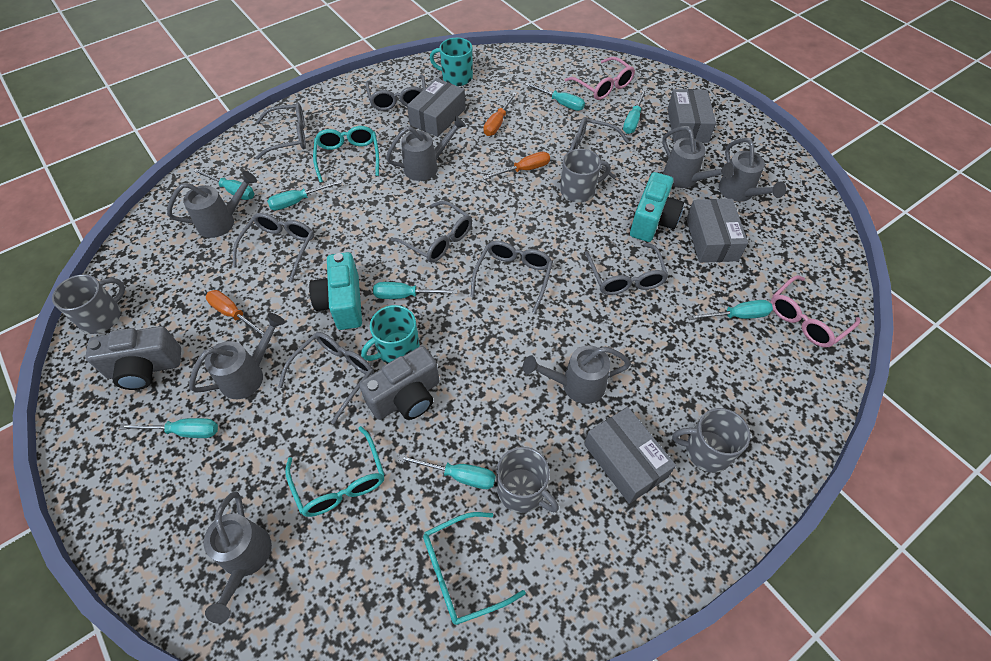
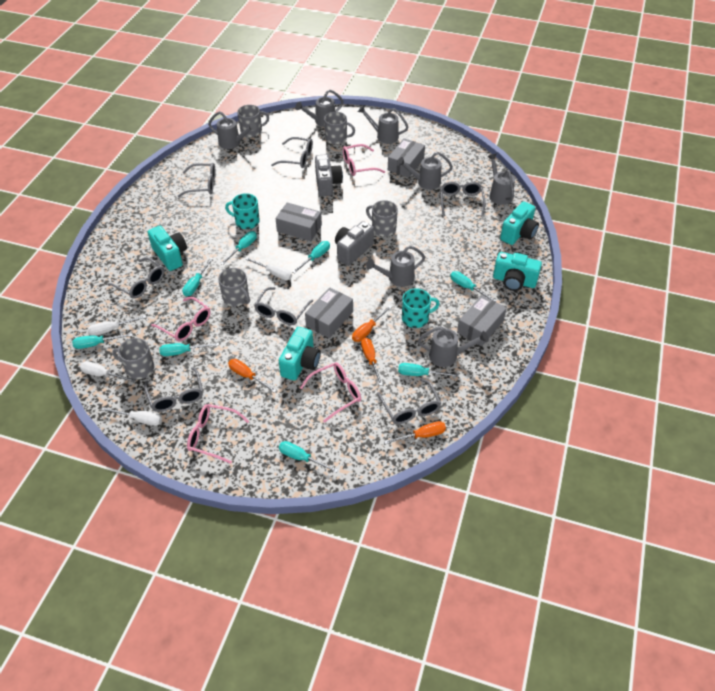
grey glasses: 8 -> 7
grey mug: 4 -> 5
orange screwdriver: 3 -> 4
pink glasses: 2 -> 4
turquoise camera: 2 -> 4
turquoise glasses: 3 -> 0
white screwdriver: 0 -> 4

